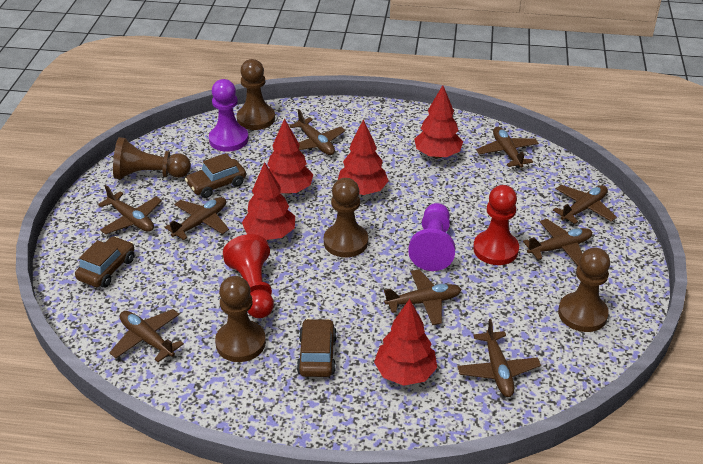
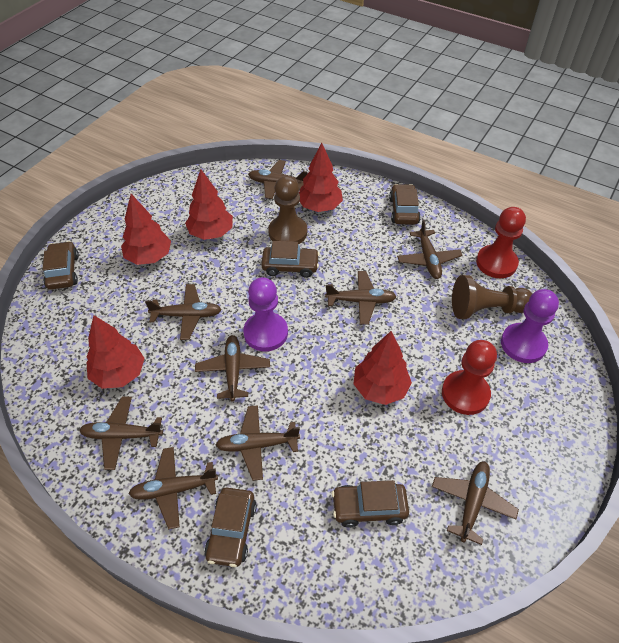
brown car: 3 -> 5
brown pawn: 5 -> 2

